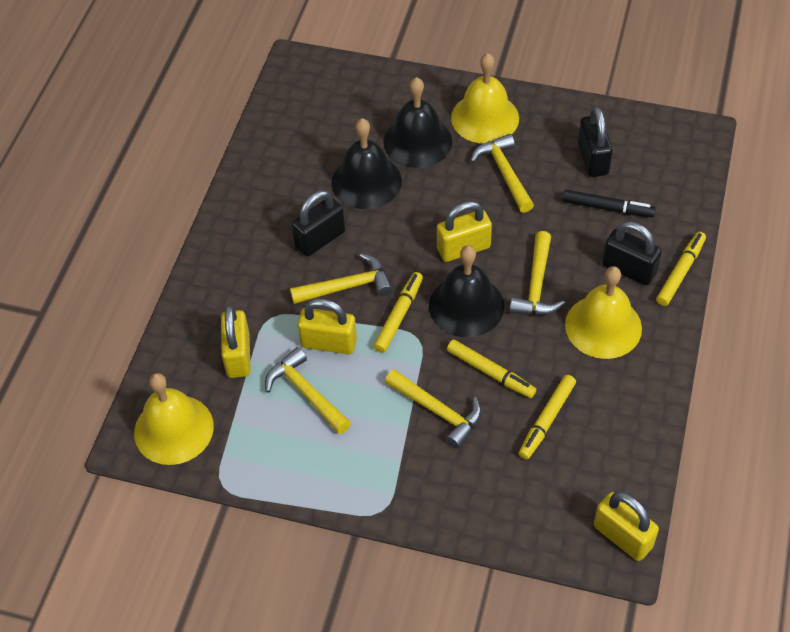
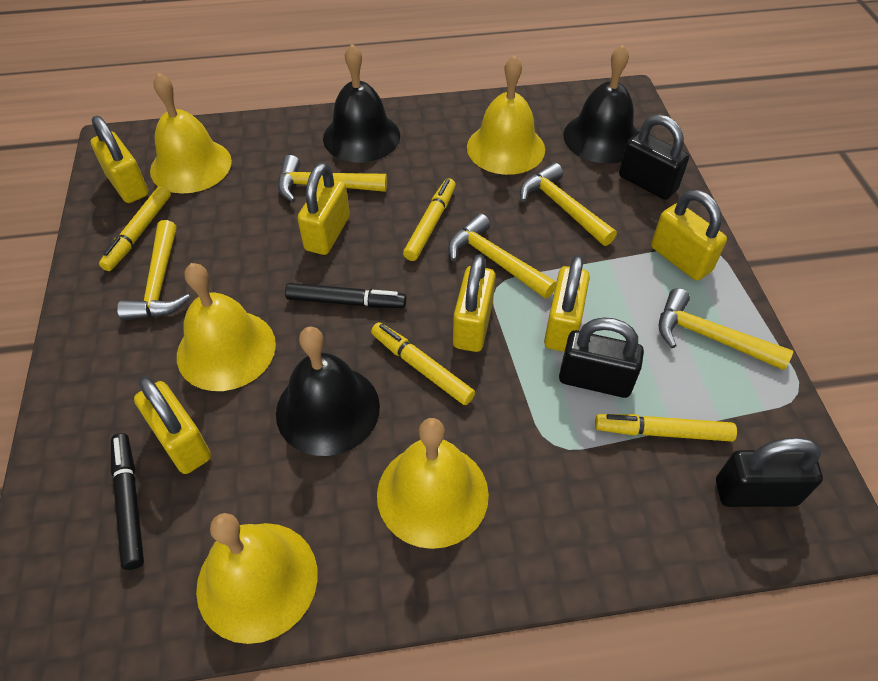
black marker: 1 -> 2
yellow bell: 3 -> 5
yellow padlock: 4 -> 6

